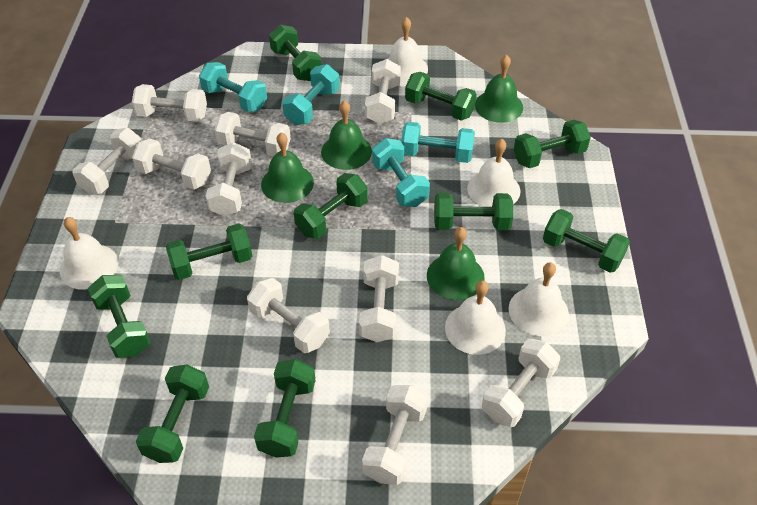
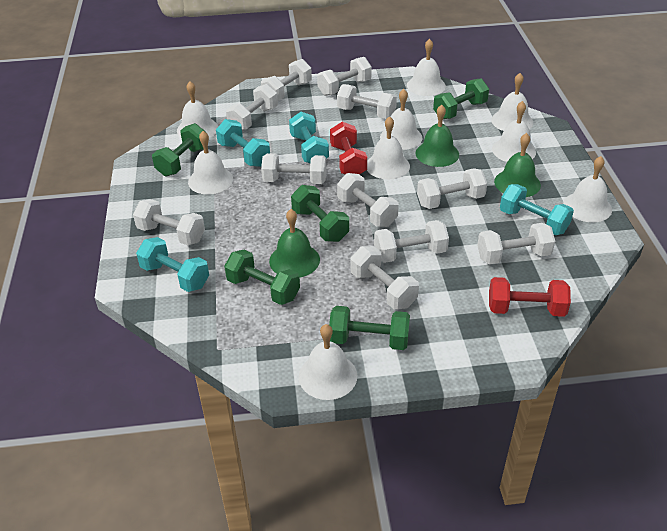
green bell: 4 -> 3
green dumbbell: 10 -> 5
red dumbbell: 0 -> 2
white bell: 5 -> 9
white dumbbell: 10 -> 11

